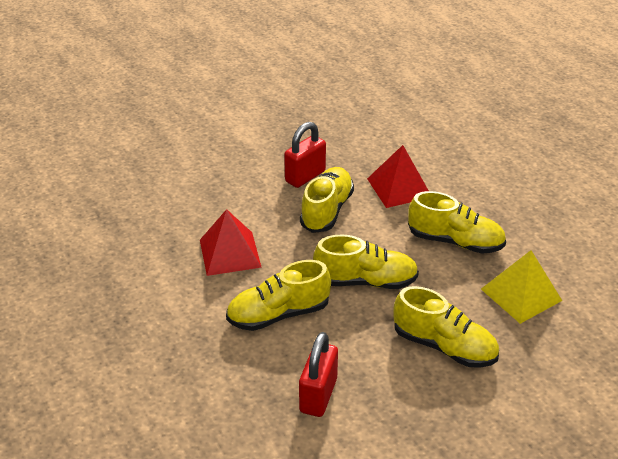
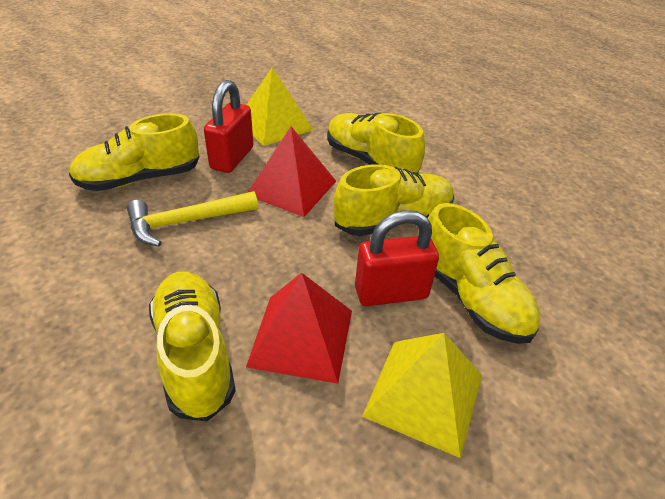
yellow hammer: 0 -> 1
yellow pyramid: 1 -> 2

